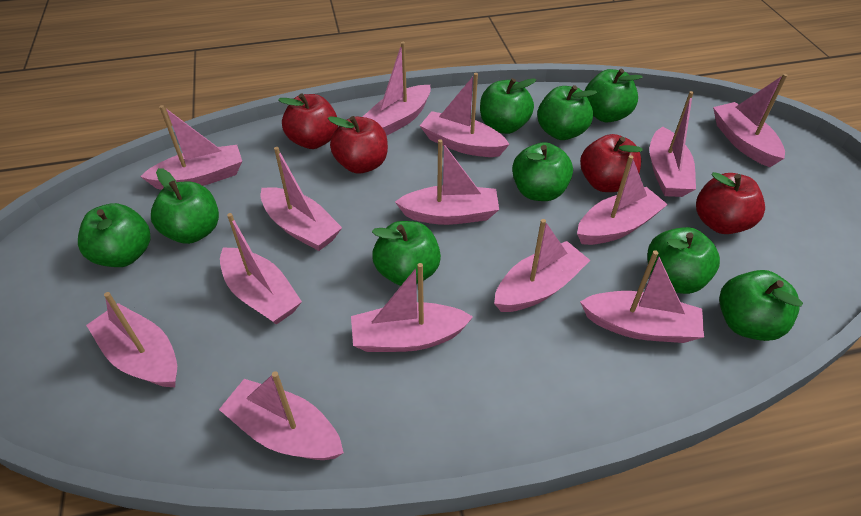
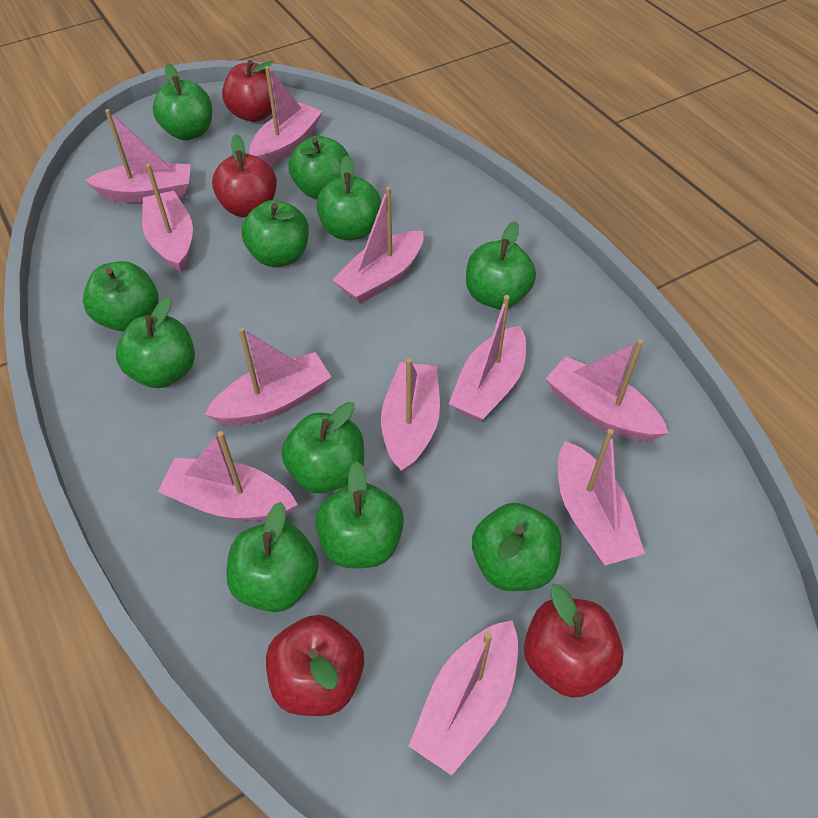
green apple: 9 -> 11
pink boat: 14 -> 11

